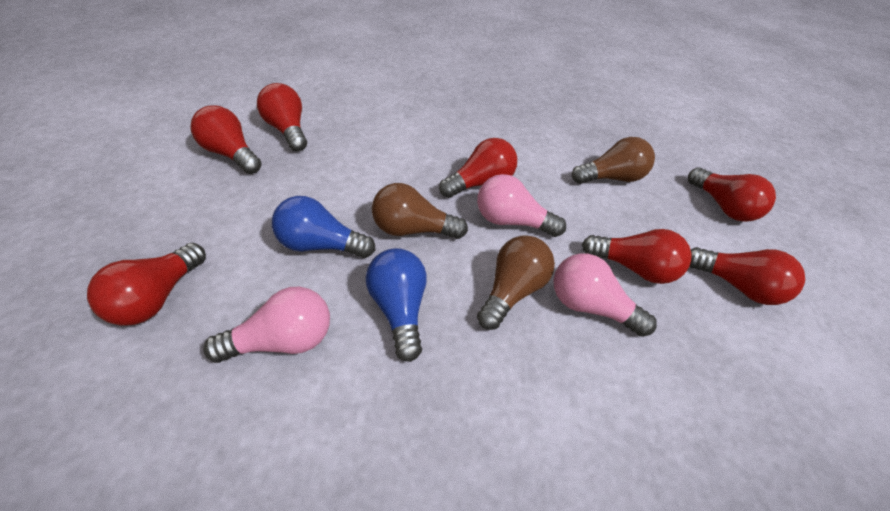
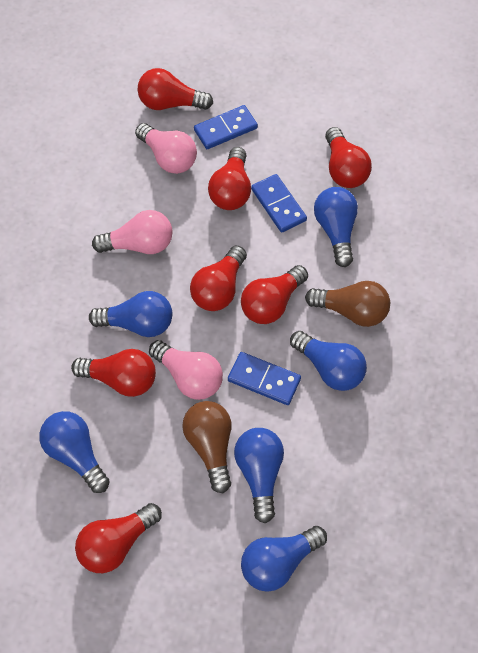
blue domino: 0 -> 3
blue light bulb: 2 -> 6
brown light bulb: 3 -> 2

